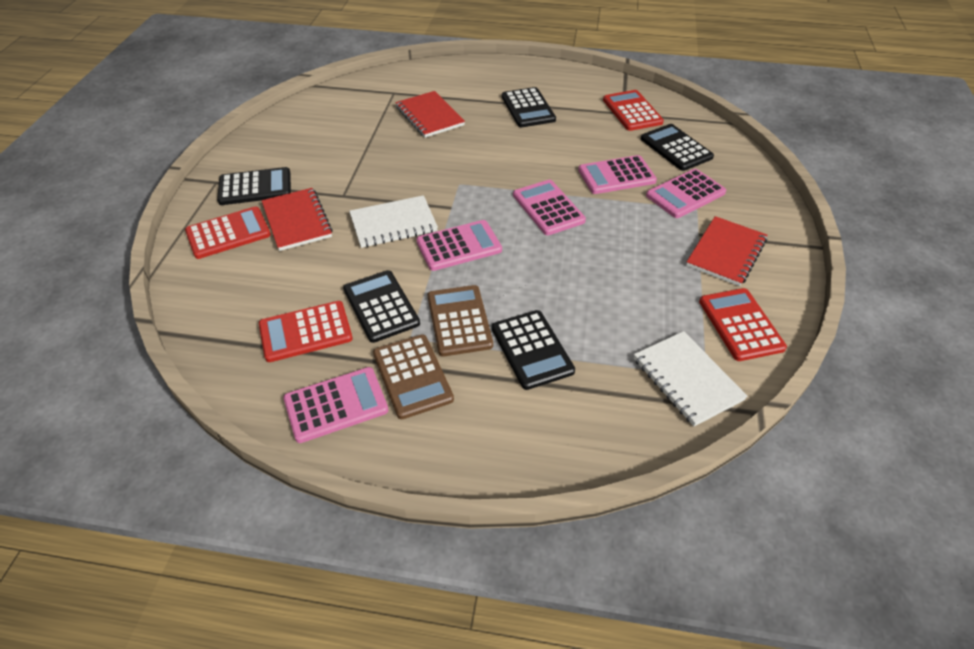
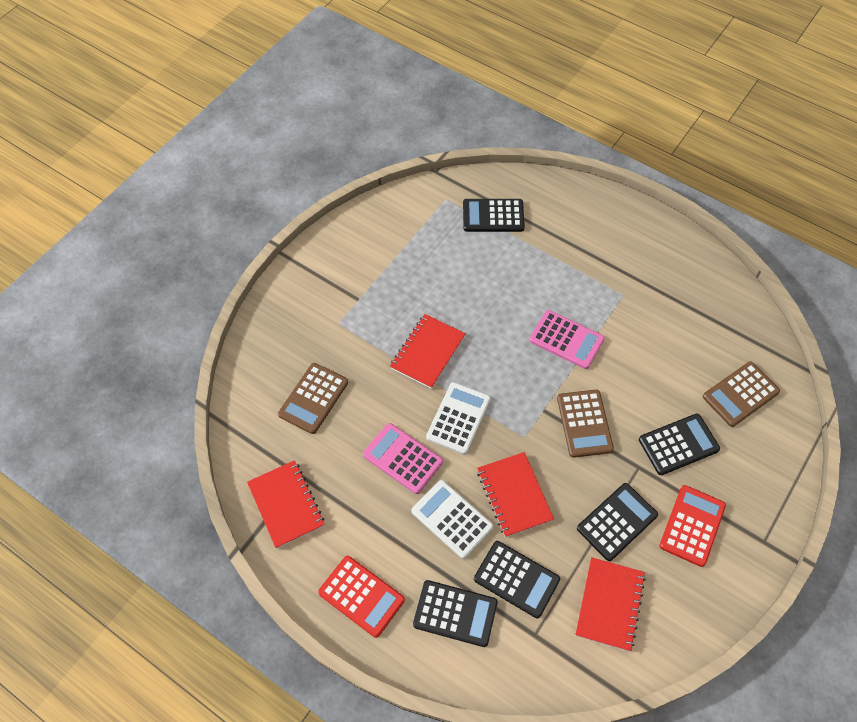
brown calculator: 2 -> 3
pink calculator: 5 -> 2
red calculator: 4 -> 2
red notebook: 3 -> 4
white calculator: 0 -> 2
white notebook: 2 -> 0

